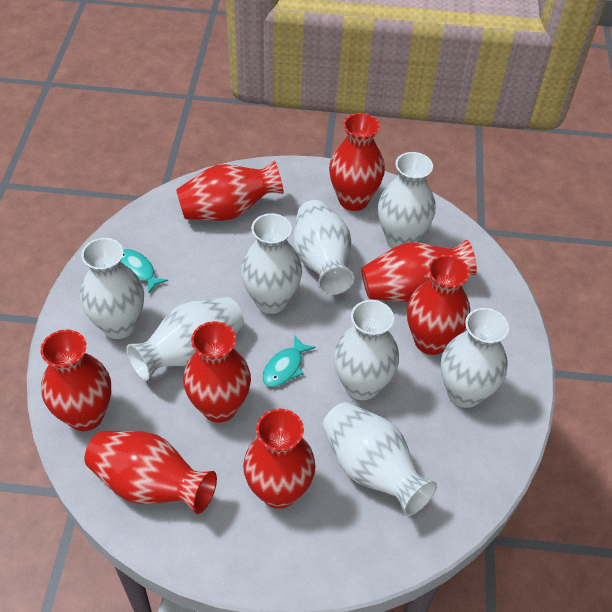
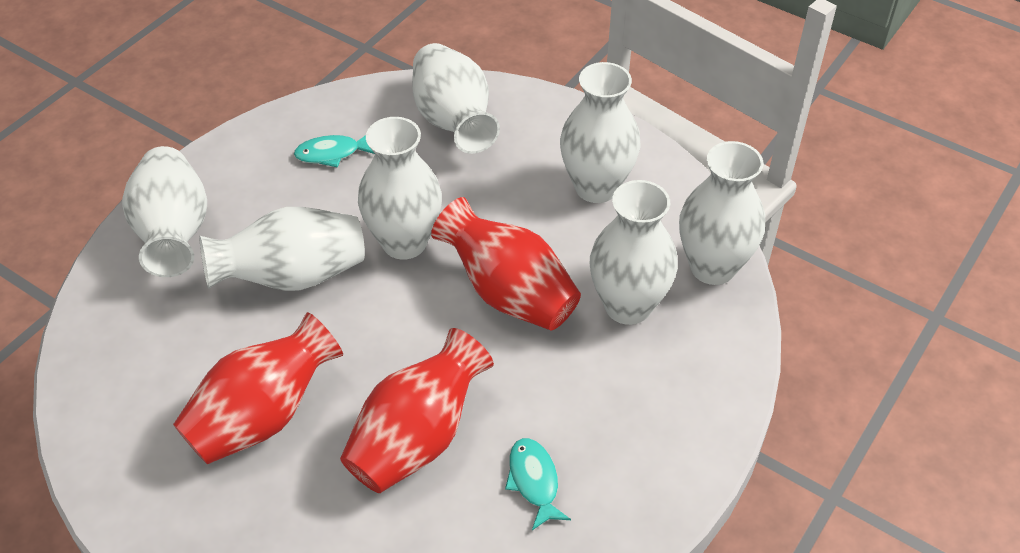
red vase: 8 -> 3
white vase: 8 -> 7

